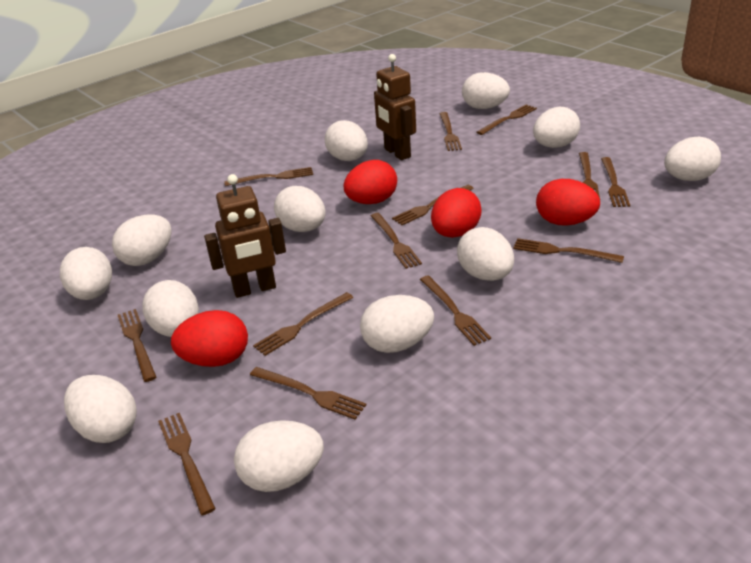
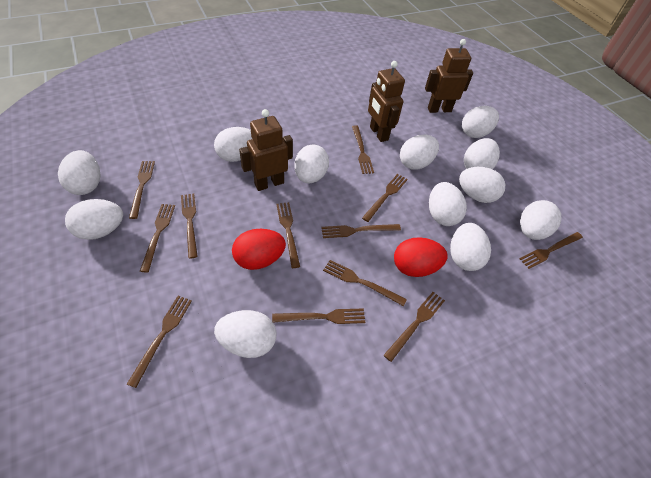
brown fork: 13 -> 12
brown robot: 2 -> 3
red egg: 4 -> 2

